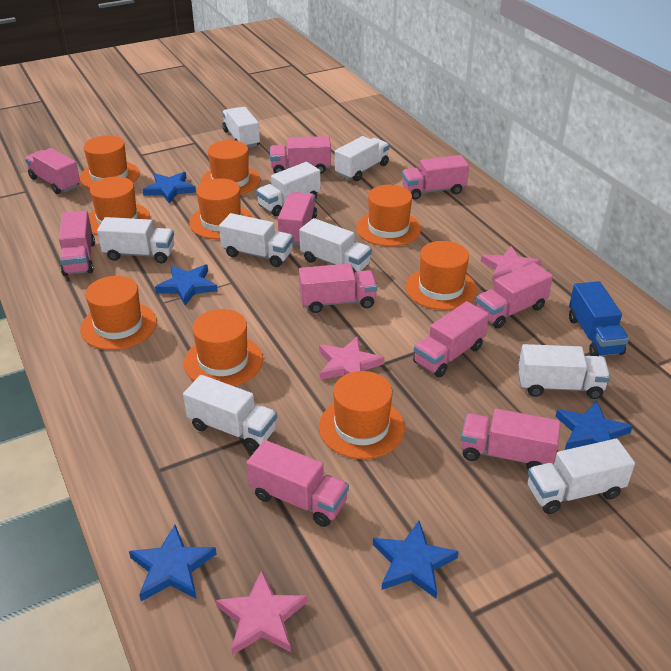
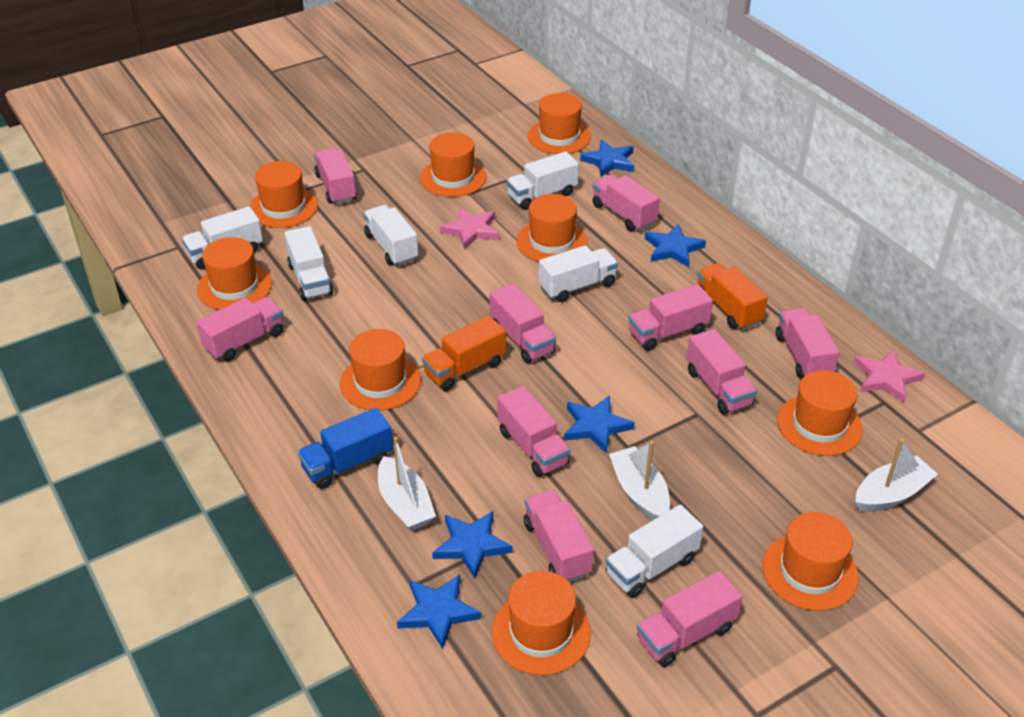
orange truck: 0 -> 2
pink star: 3 -> 2
white boat: 0 -> 3
white truck: 9 -> 6

